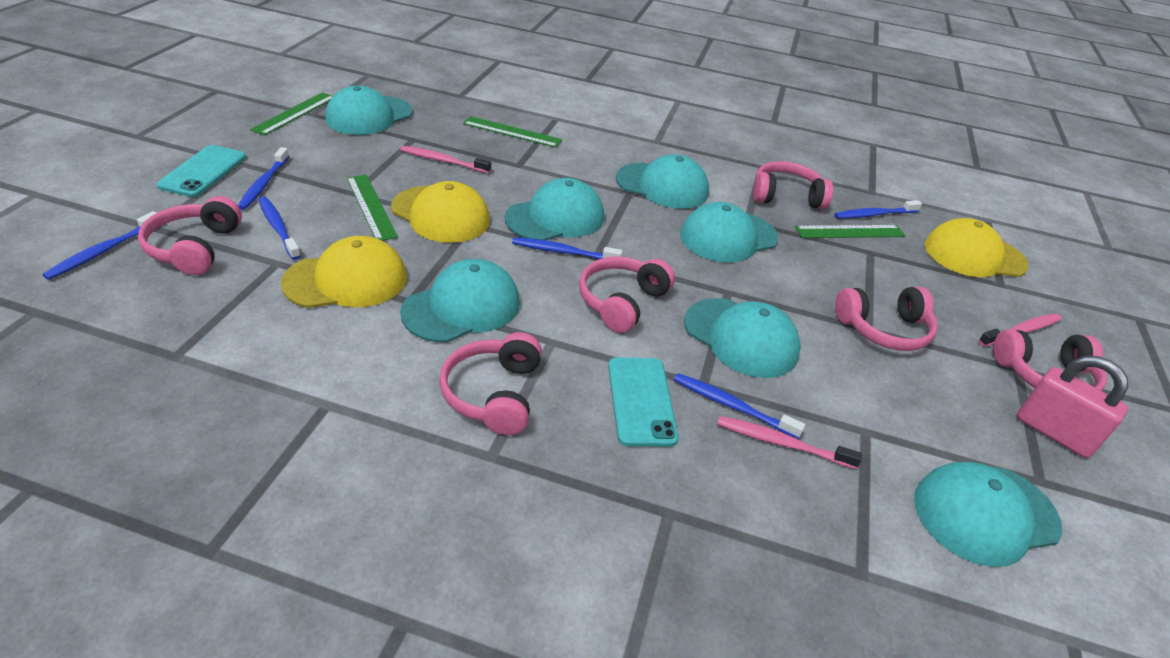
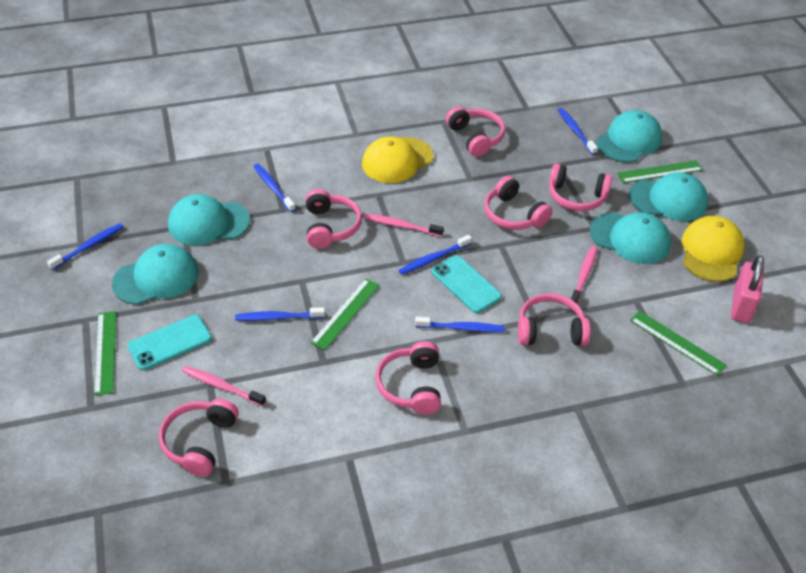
pink headphones: 6 -> 7
turquoise cap: 7 -> 5
yellow cap: 3 -> 2

